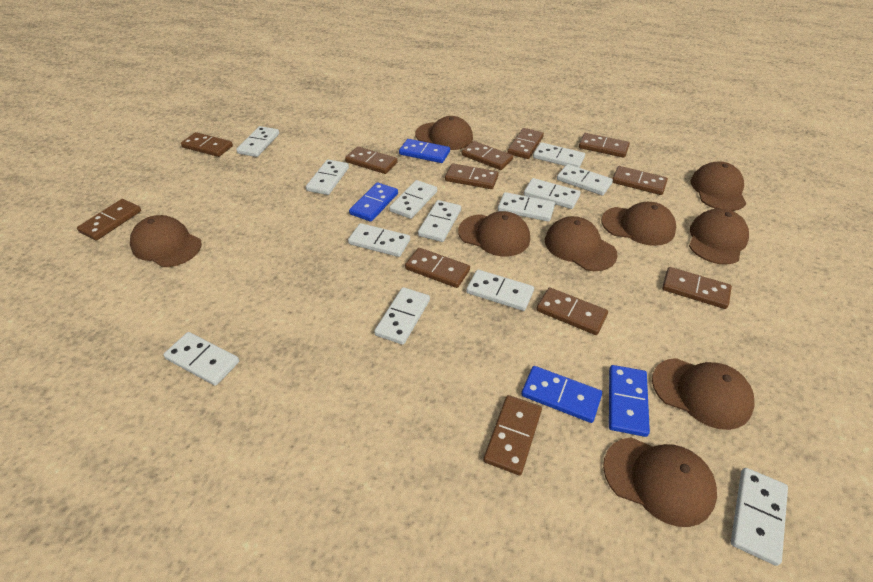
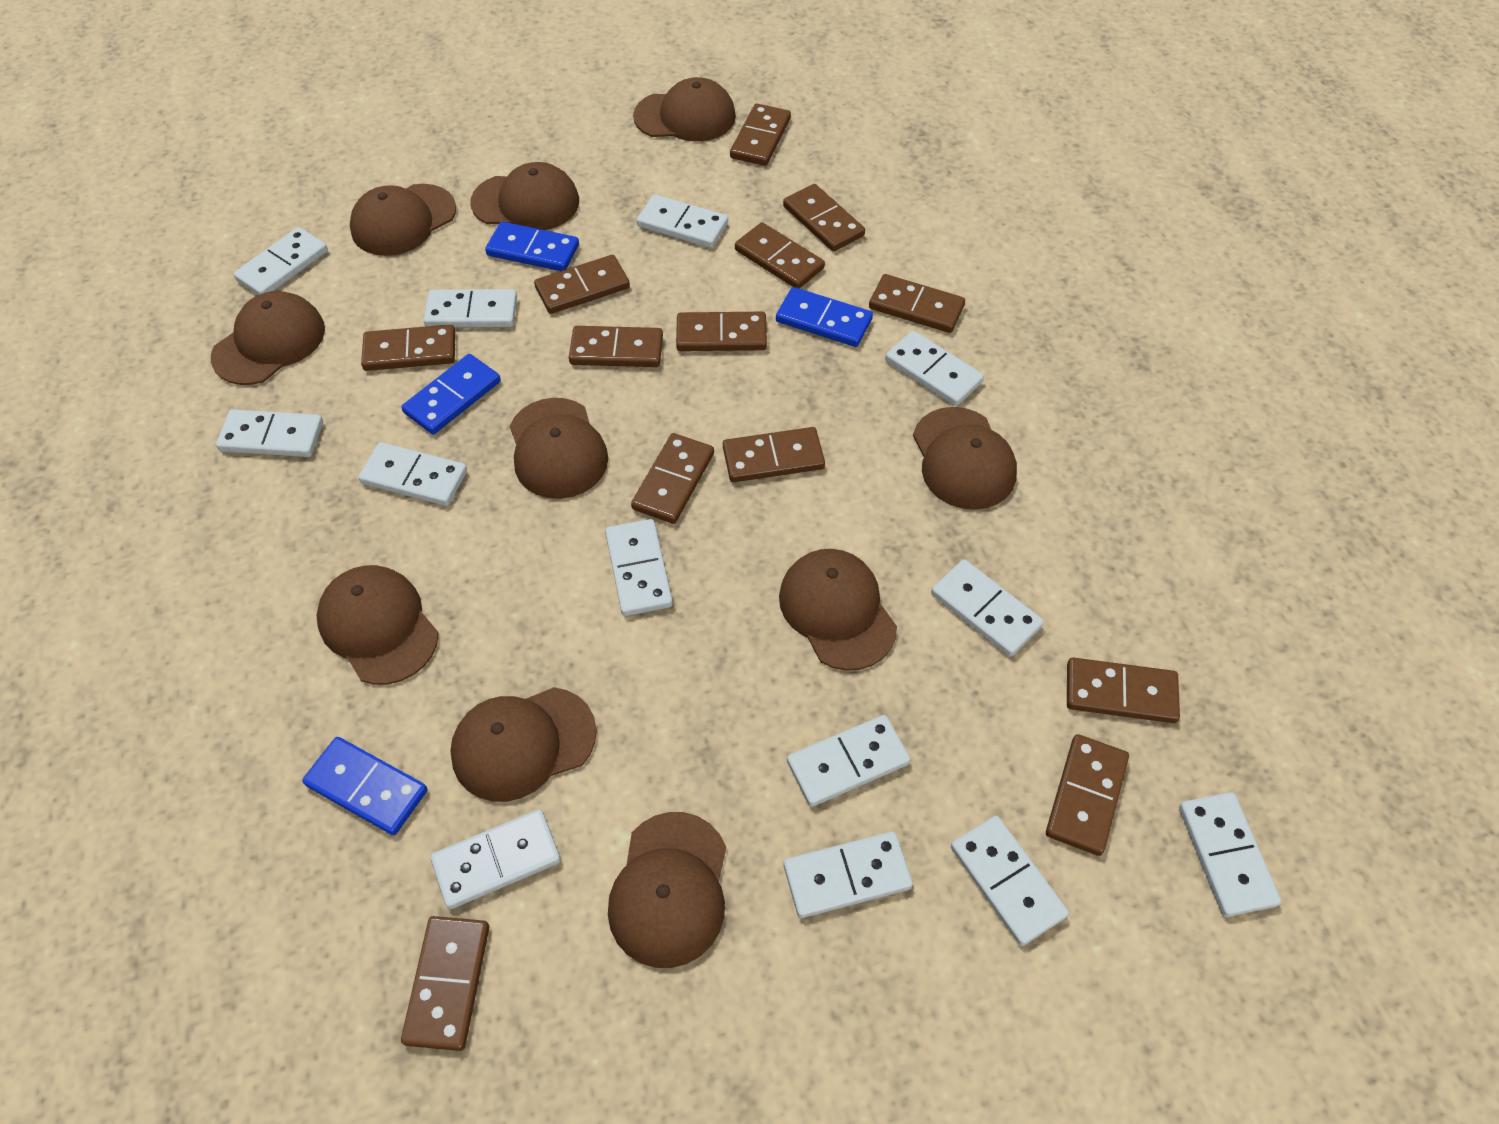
brown cap: 9 -> 10
brown domino: 12 -> 13

